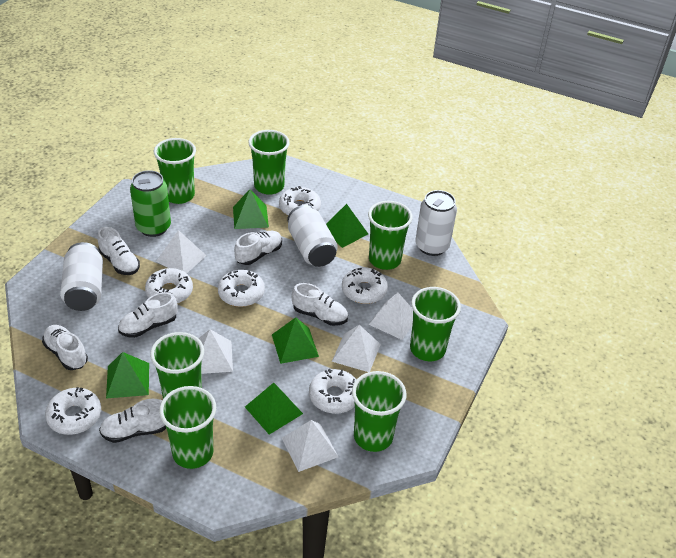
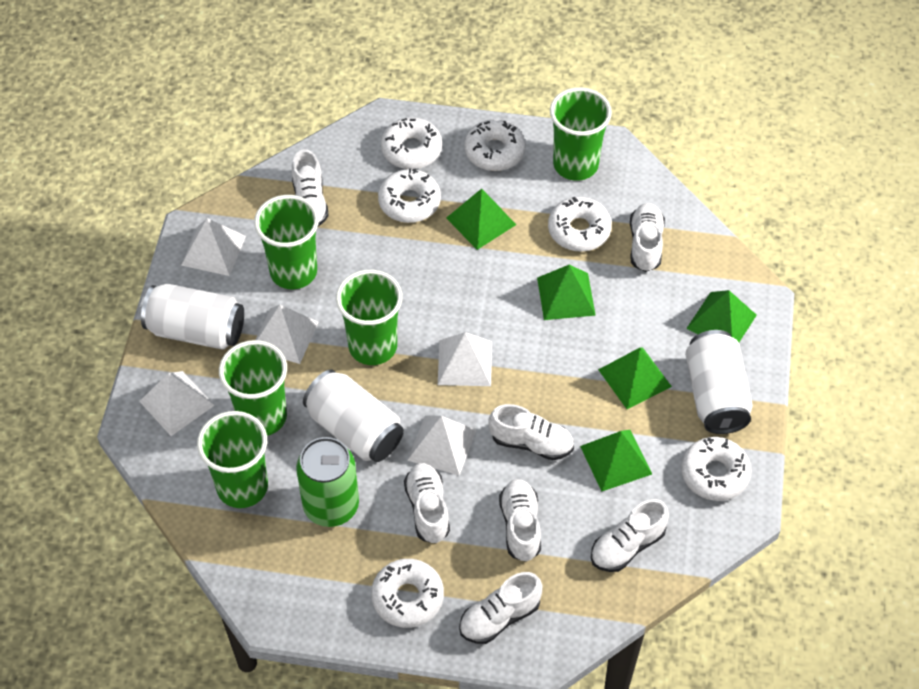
green cup: 7 -> 5
white shoe: 6 -> 7

